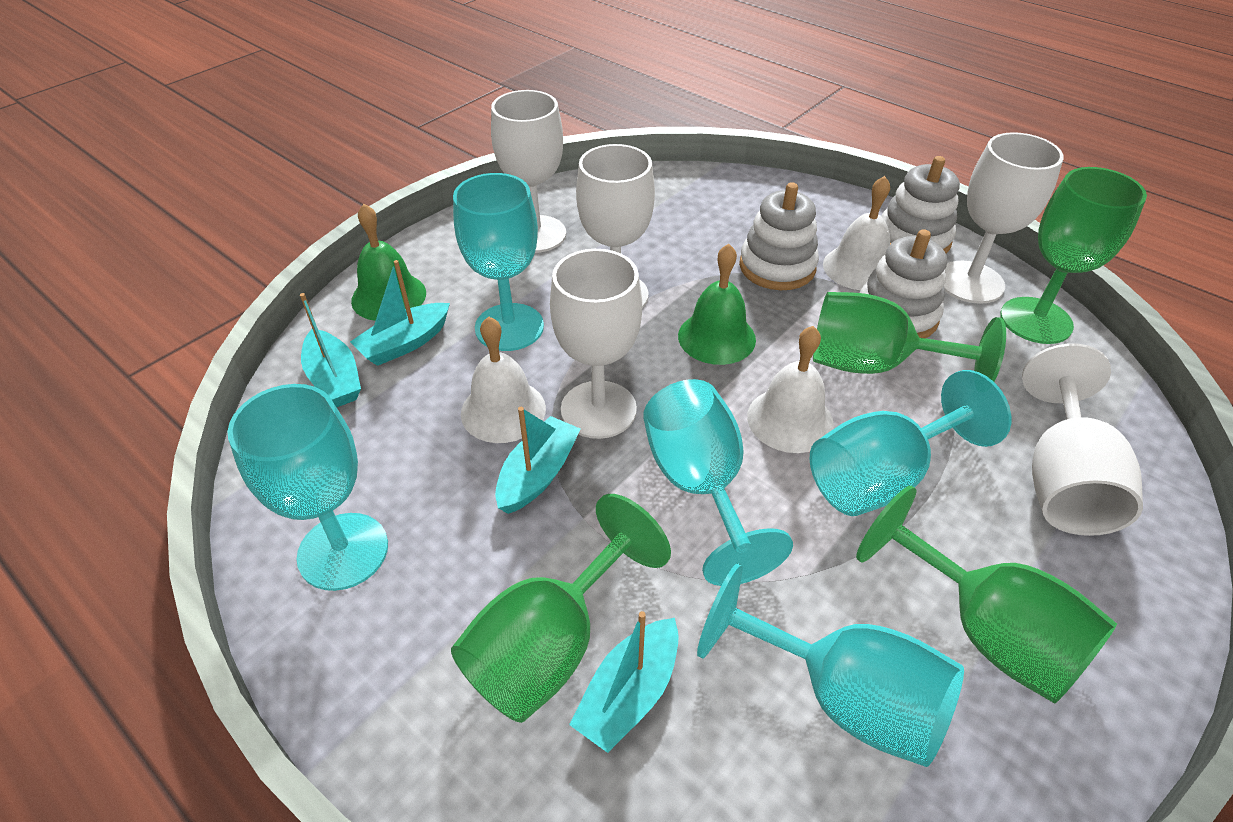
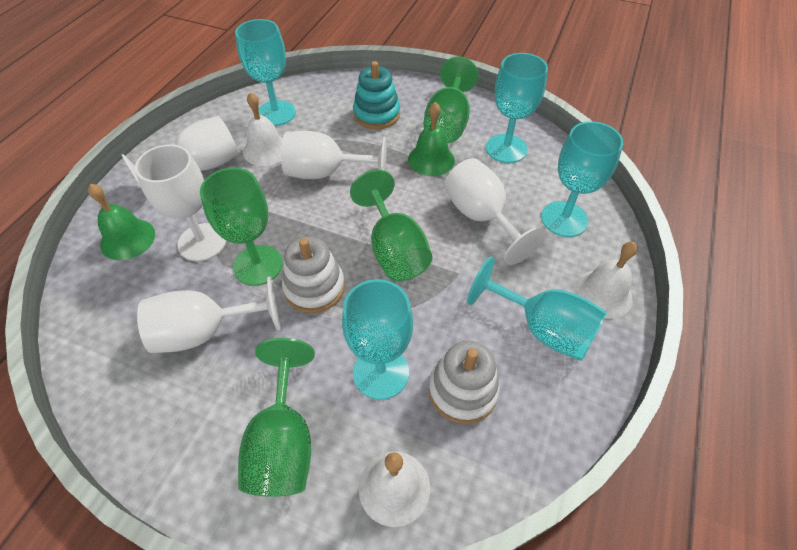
turquoise boat: 4 -> 0
turquoise stacking toy: 0 -> 1
white stacking toy: 3 -> 2

